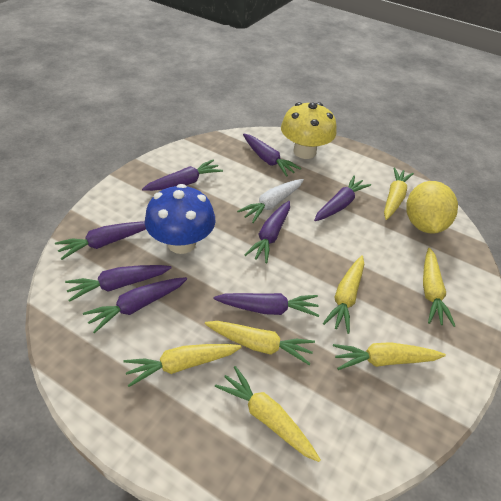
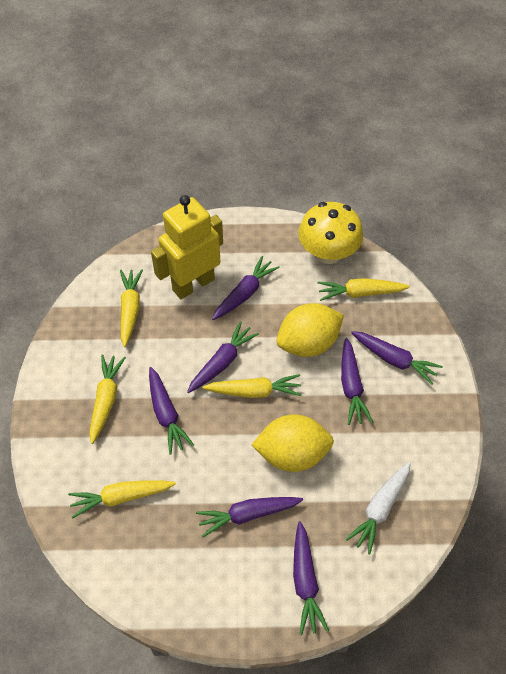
blue mushroom: 1 -> 0
purple carrot: 8 -> 7
yellow carrot: 7 -> 5
yellow lemon: 1 -> 2
yellow robot: 0 -> 1

